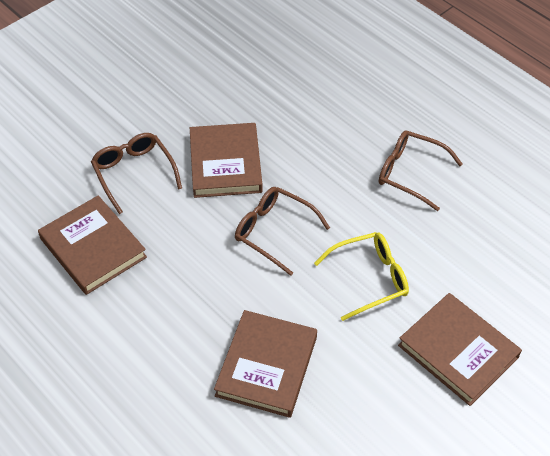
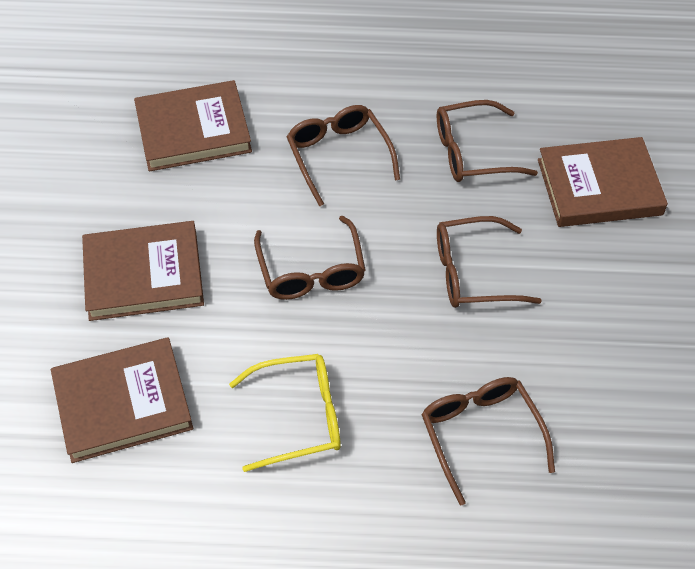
brown glasses: 3 -> 5

